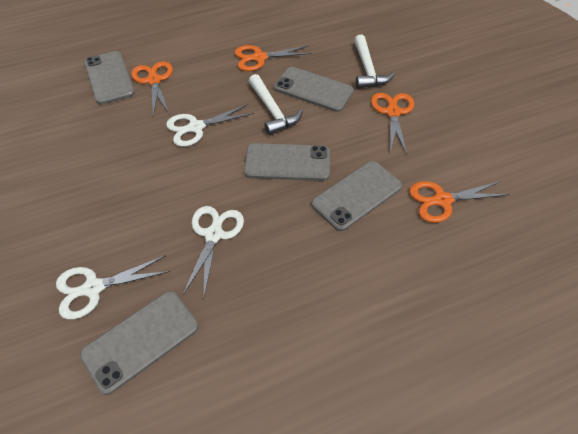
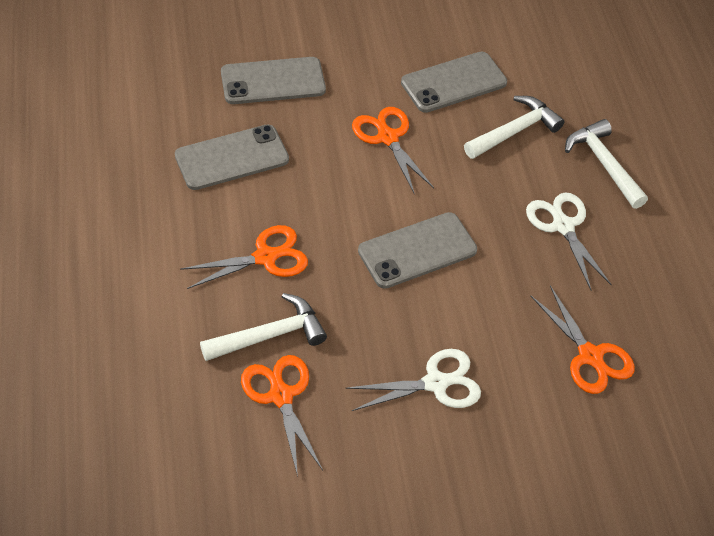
grey phone: 5 -> 4
white hammer: 2 -> 3
white scissors: 3 -> 2

